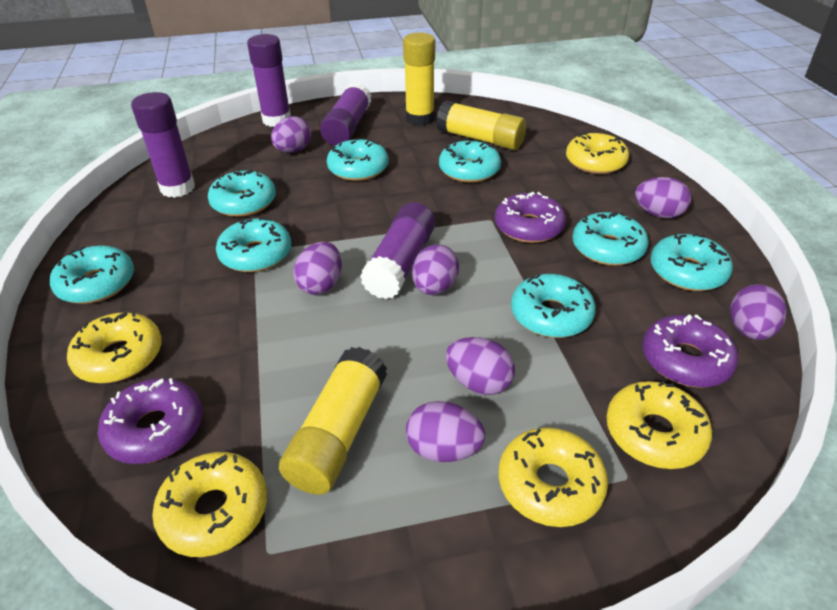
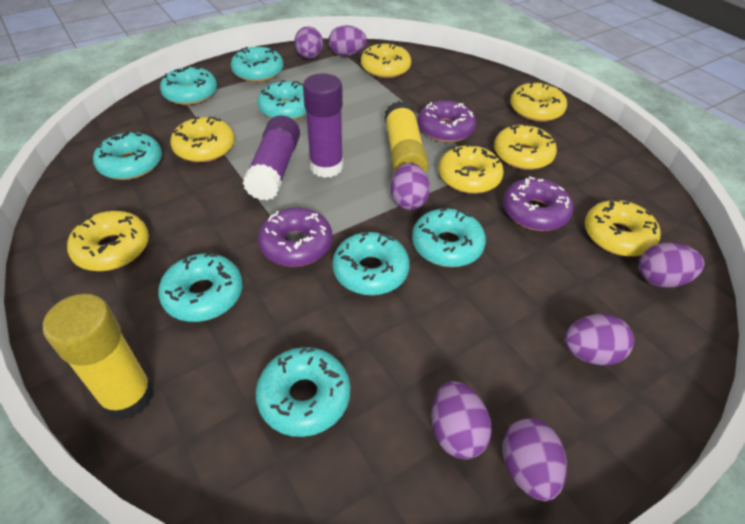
purple glue stick: 4 -> 2
yellow donut: 5 -> 7
yellow glue stick: 3 -> 2

